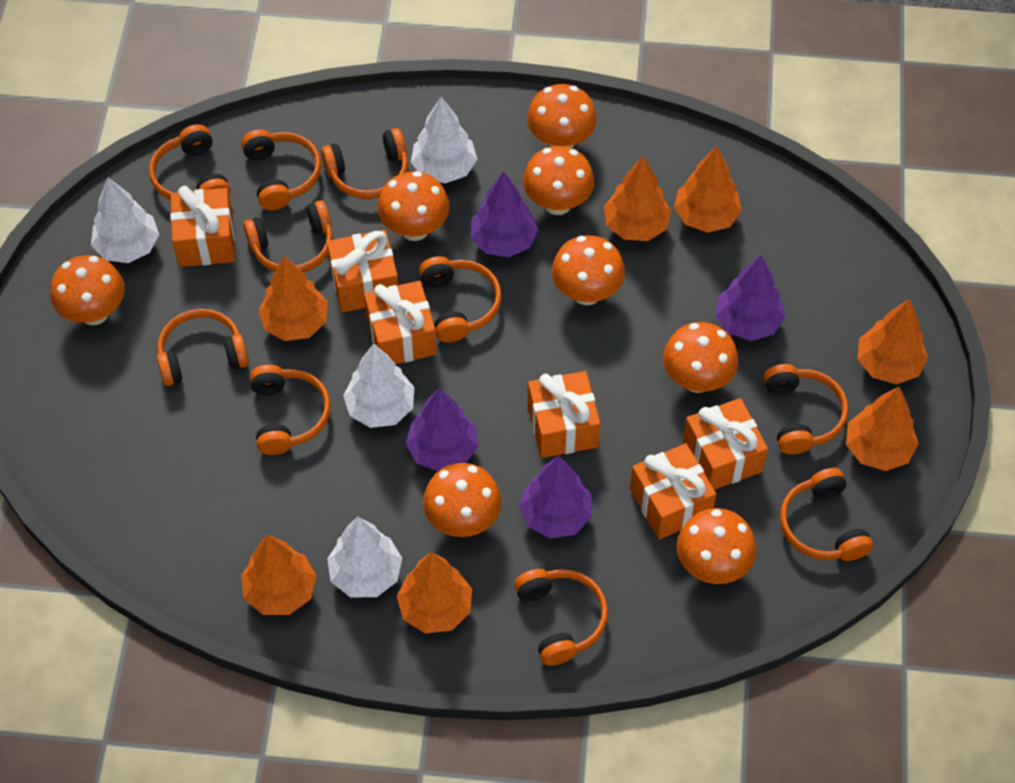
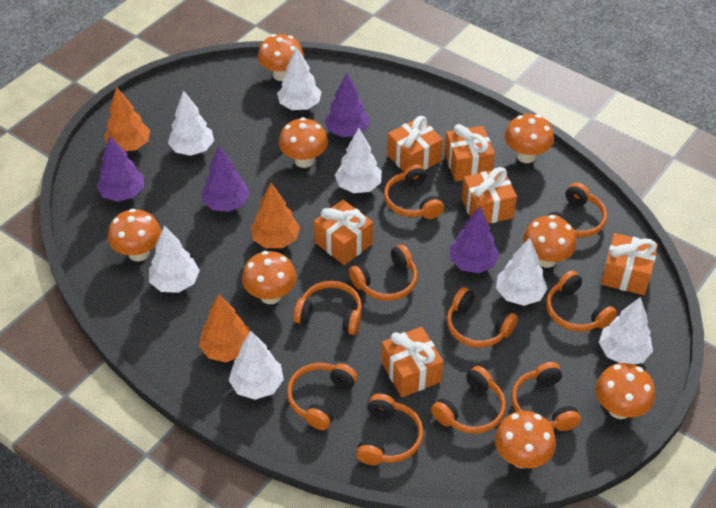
orange tree: 7 -> 3
white tree: 4 -> 7

